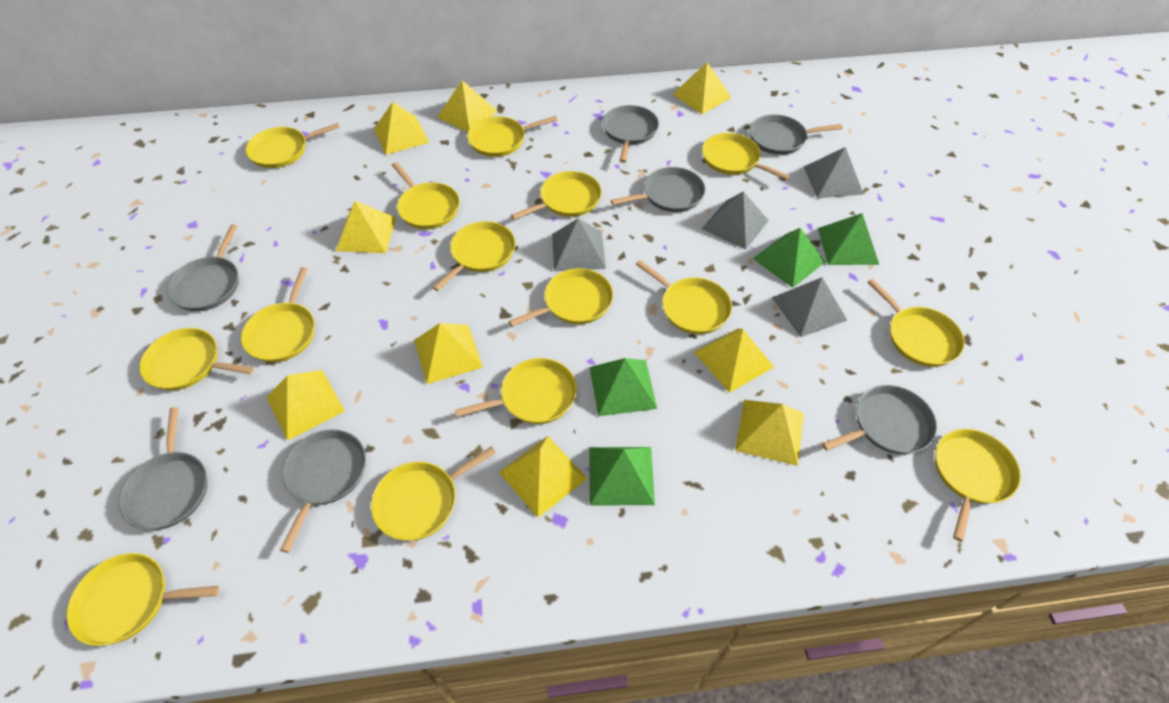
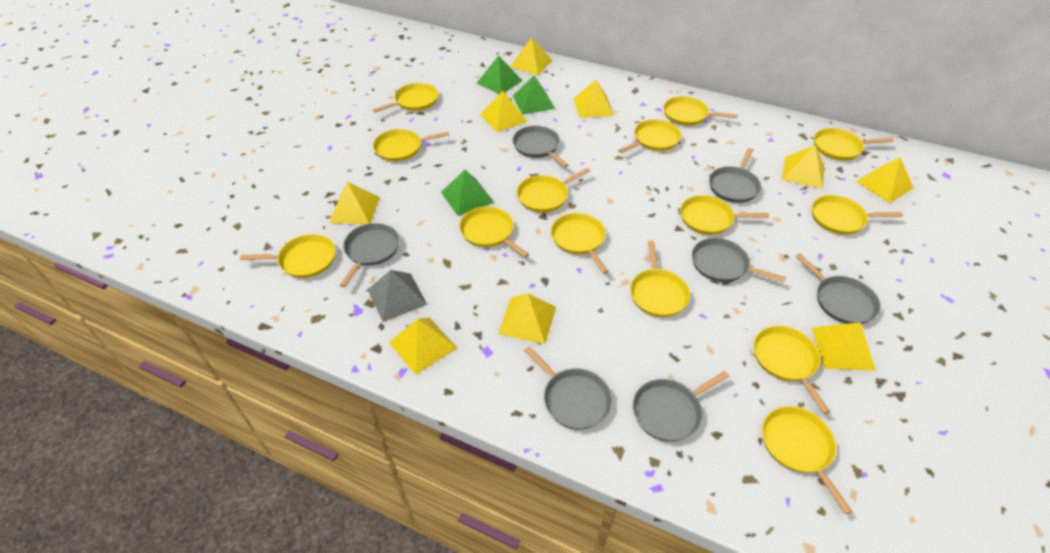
green pyramid: 4 -> 3
grey pyramid: 4 -> 1
yellow pan: 15 -> 14

